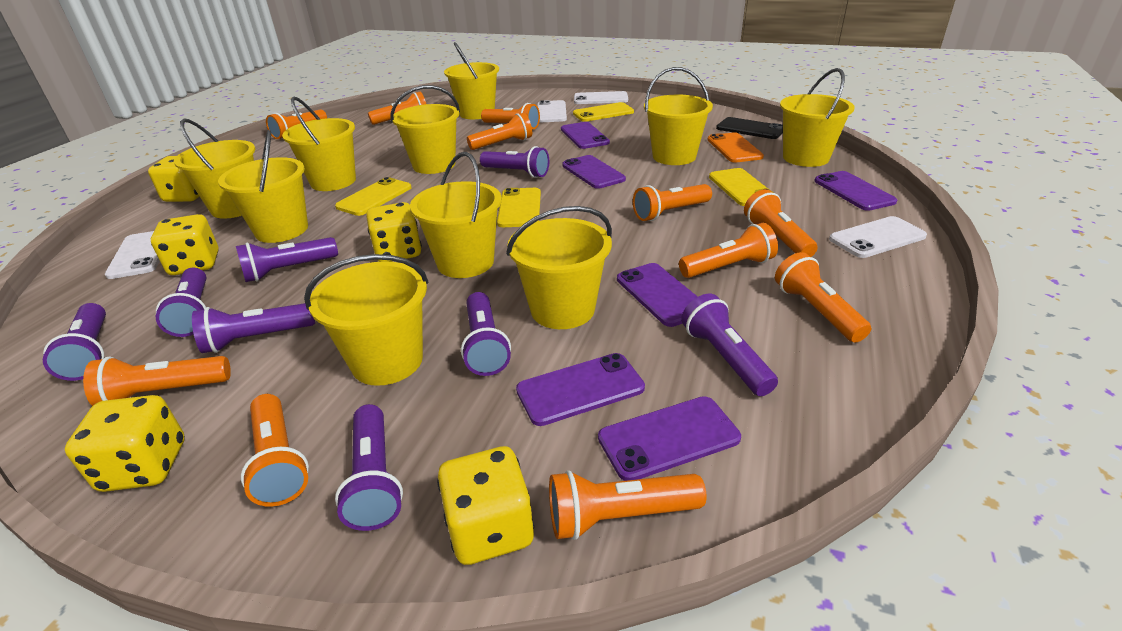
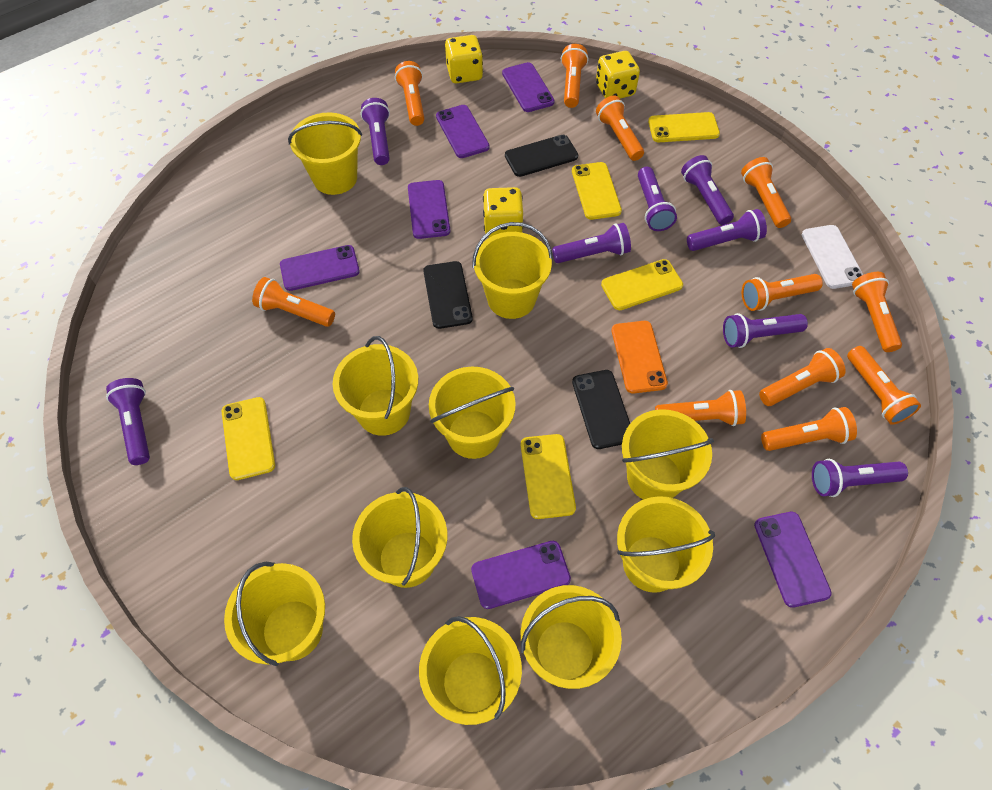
black phone: 1 -> 3
white phone: 4 -> 1
yellow dice: 5 -> 3
yellow phone: 4 -> 5

